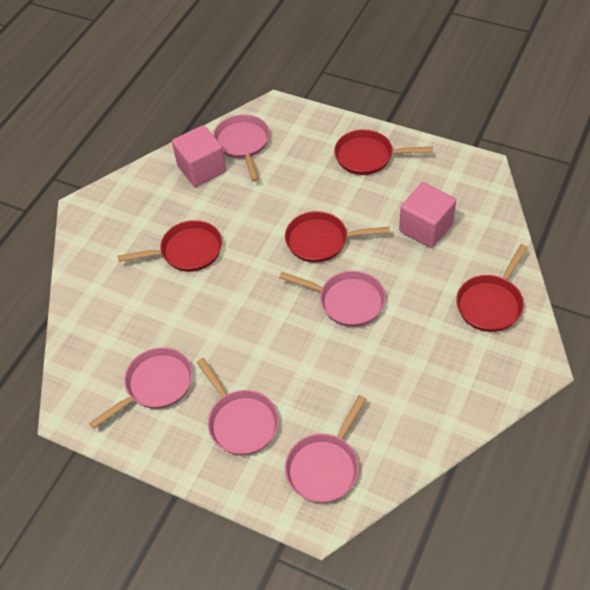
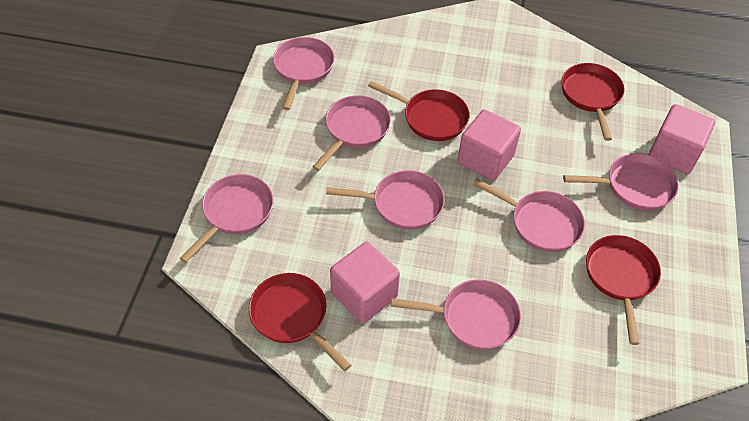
pink cube: 2 -> 3
pink pan: 5 -> 7

